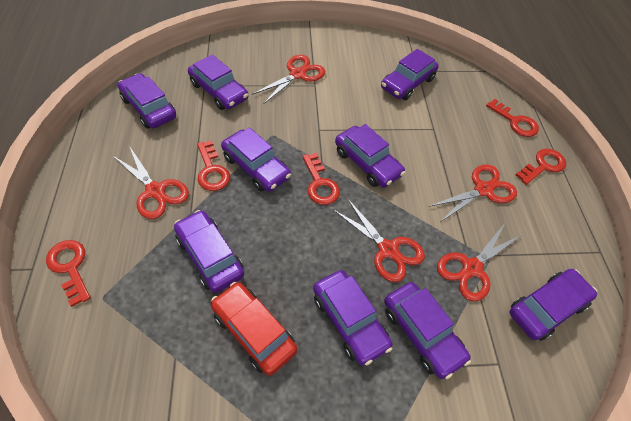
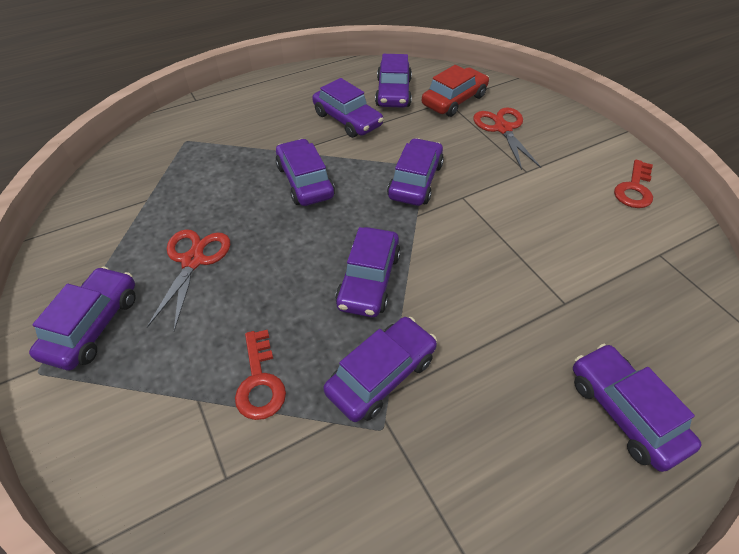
purple car: 9 -> 8
red key: 5 -> 2
red scissors: 5 -> 2

